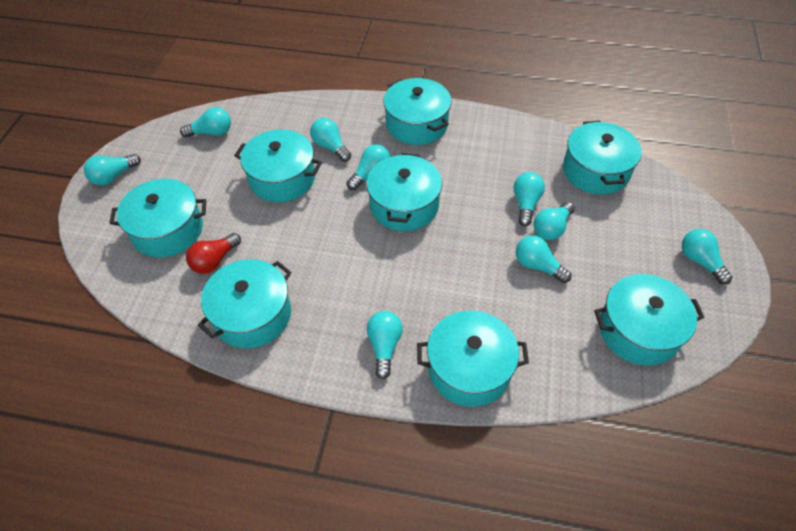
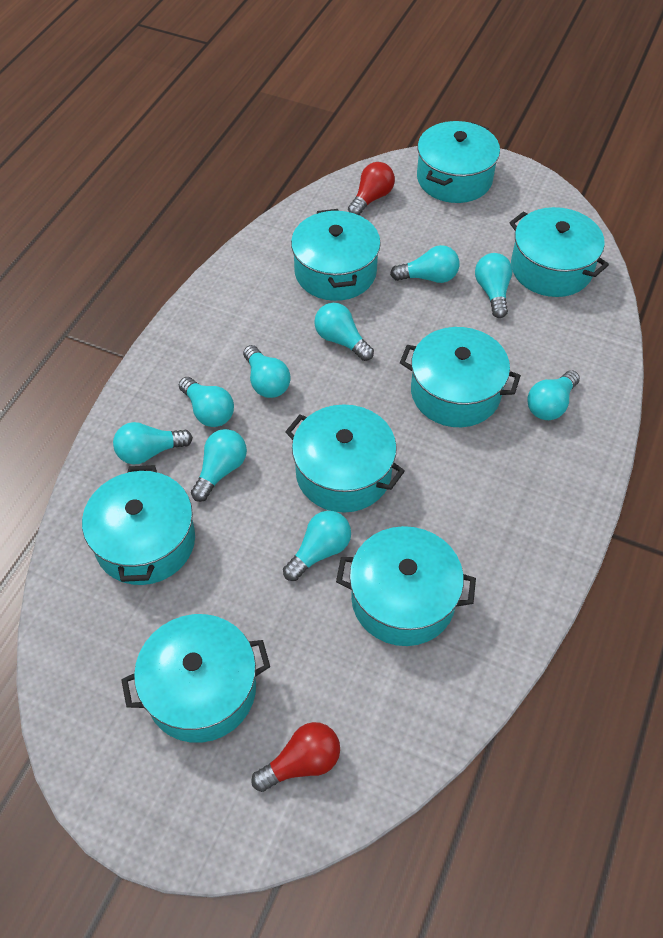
red light bulb: 1 -> 2

